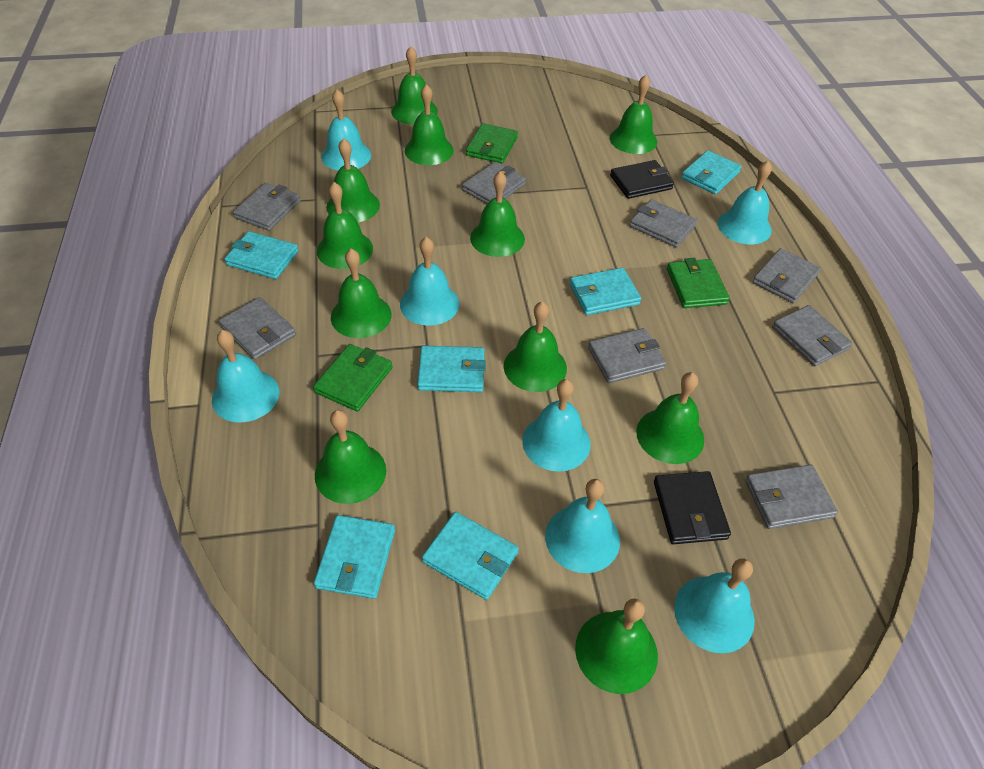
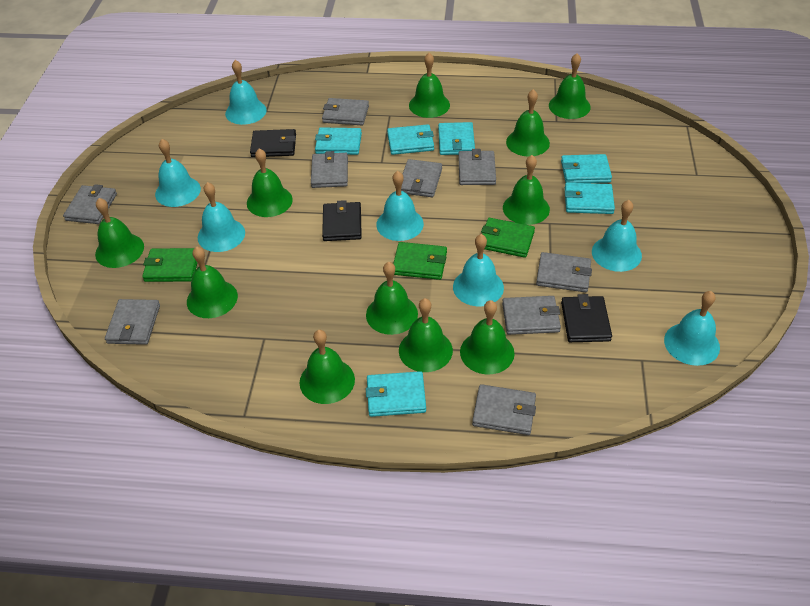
black wallet: 2 -> 3
grey wallet: 8 -> 9

